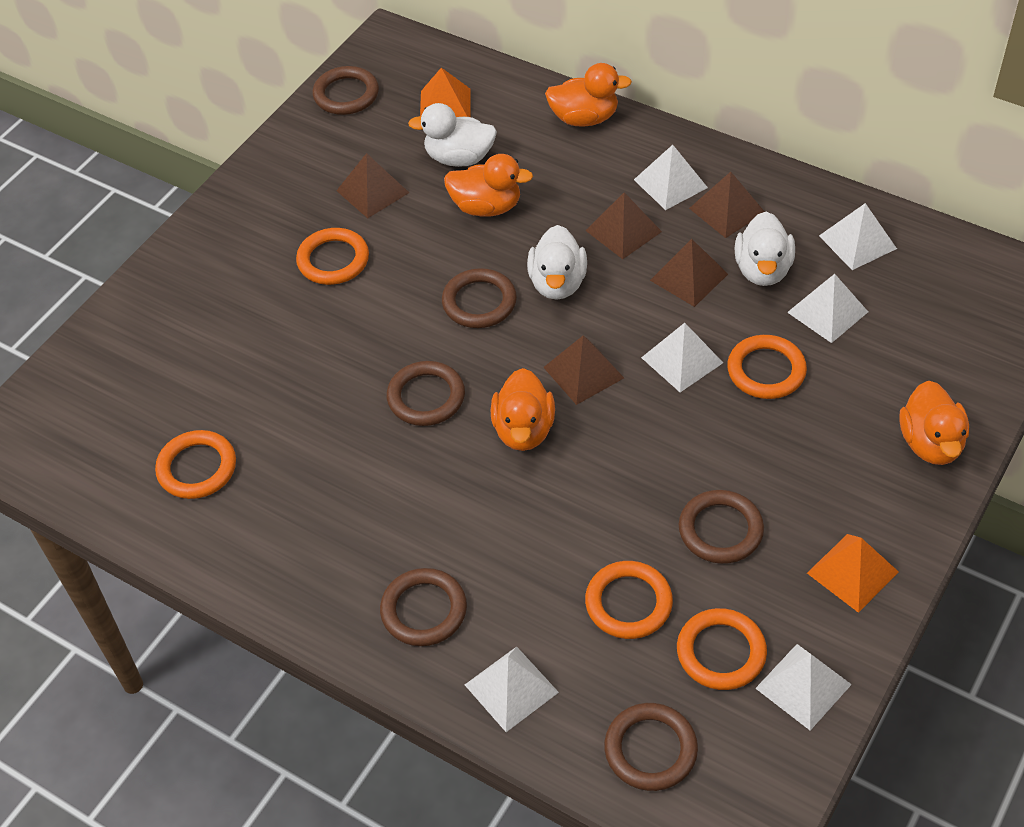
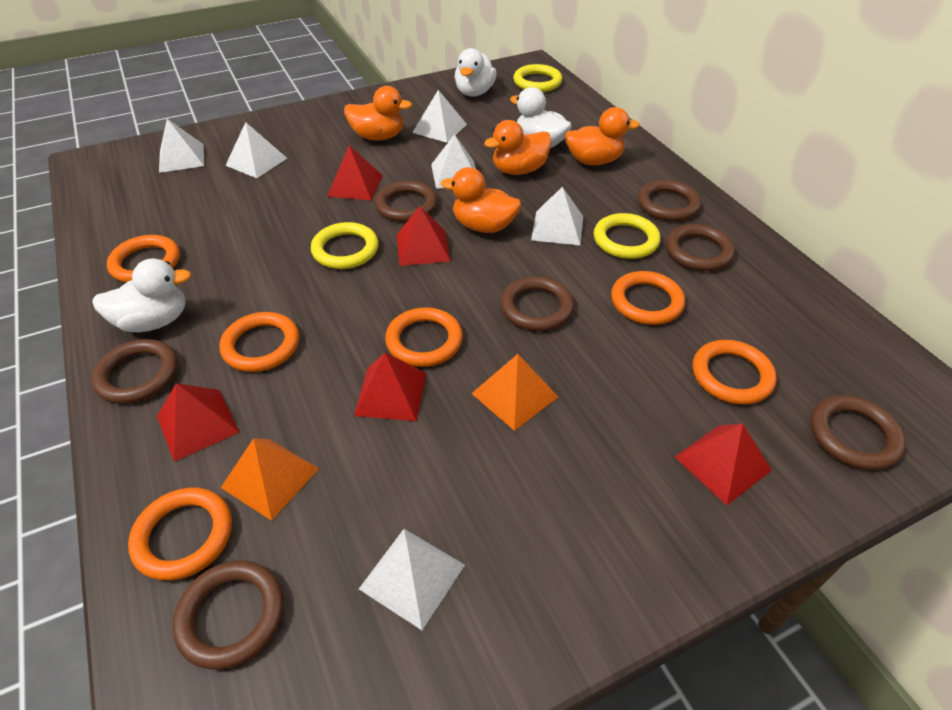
brown pyramid: 5 -> 0
brown ring: 6 -> 7
orange ring: 5 -> 6
red pyramid: 0 -> 5
yellow ring: 0 -> 3

